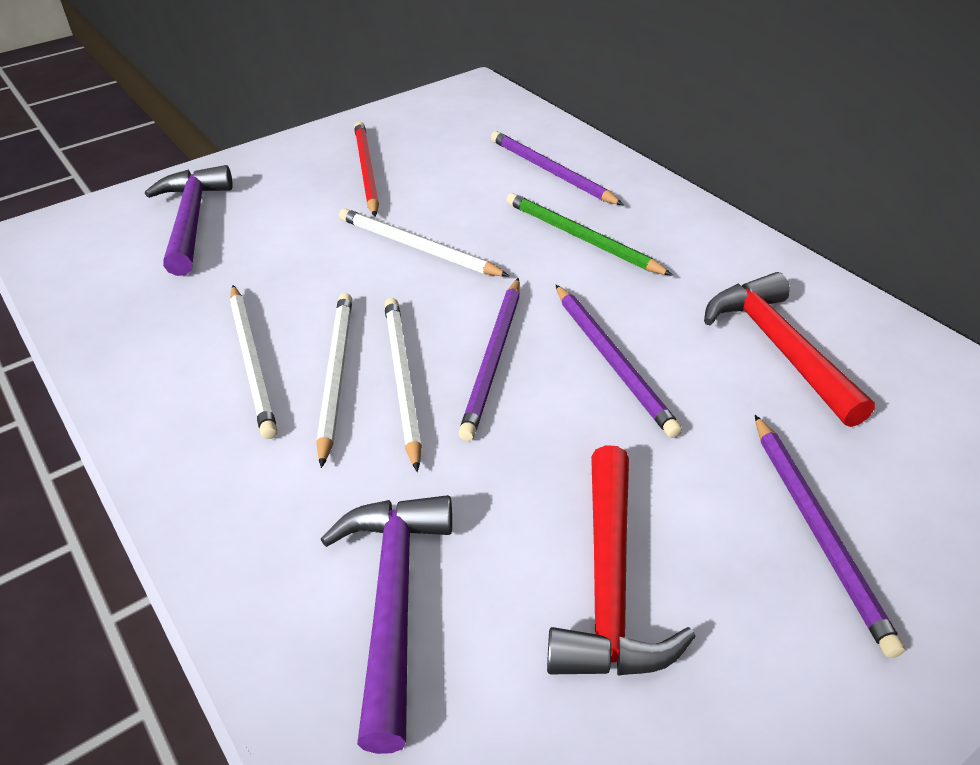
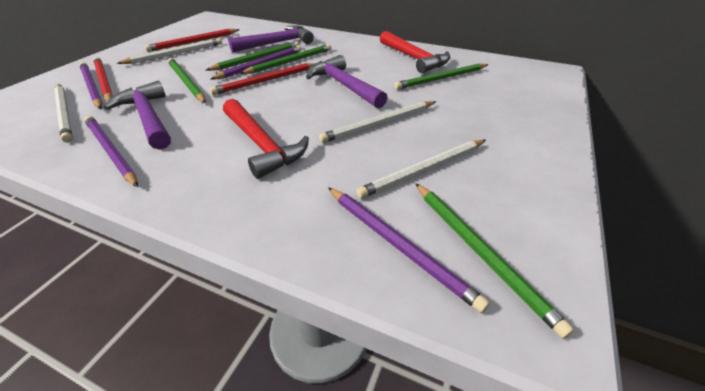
green pencil: 1 -> 5
purple hammer: 2 -> 3
red pencil: 1 -> 3

